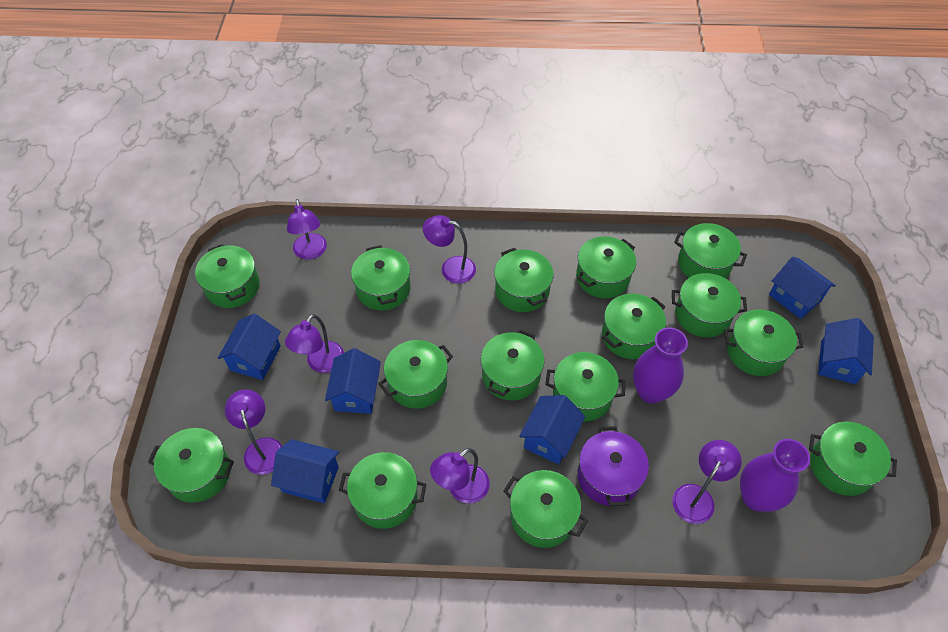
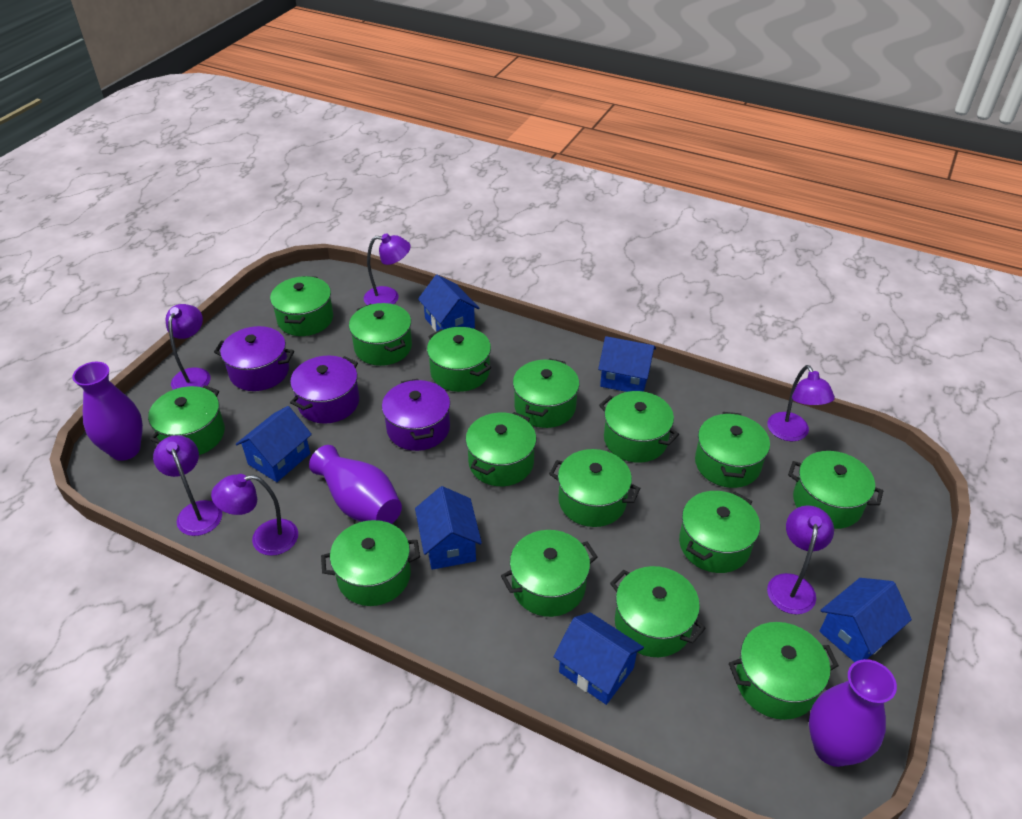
purple pot: 1 -> 3
purple vase: 2 -> 3

